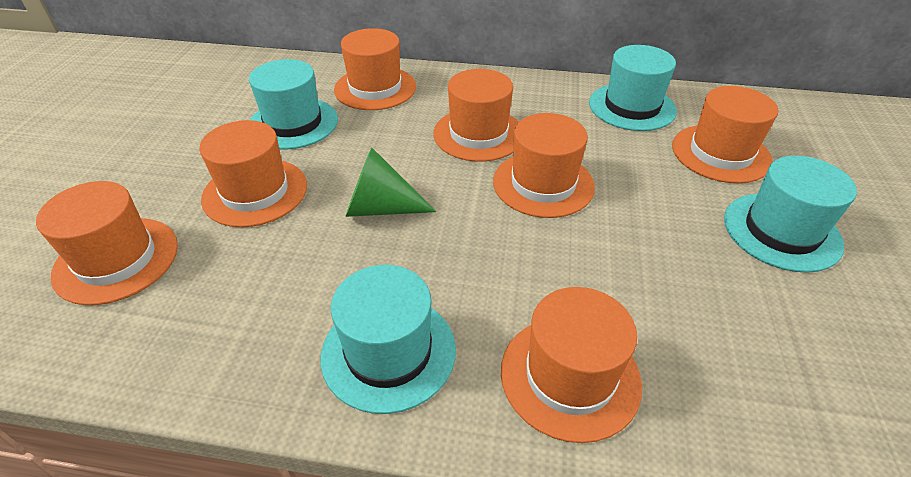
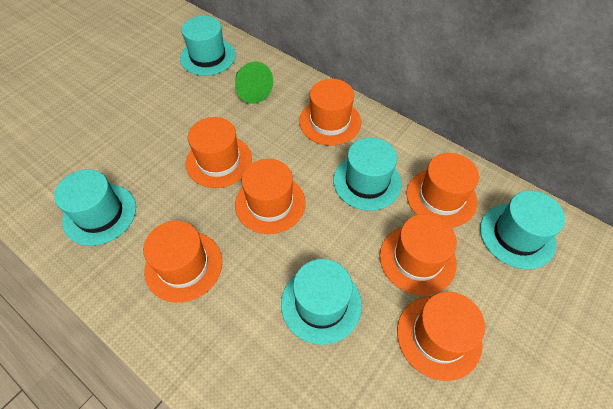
turquoise hat: 4 -> 5

